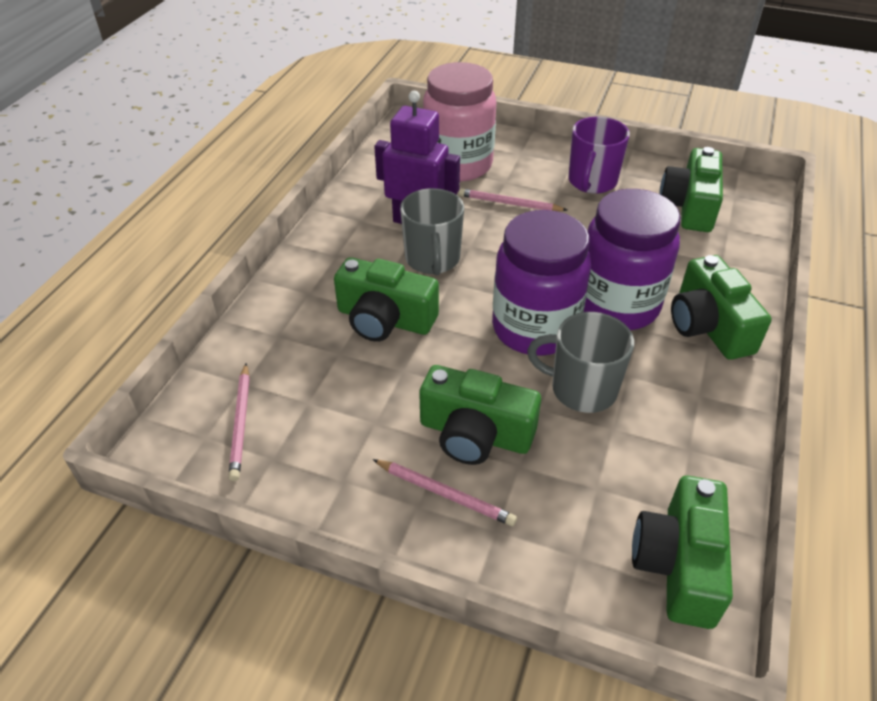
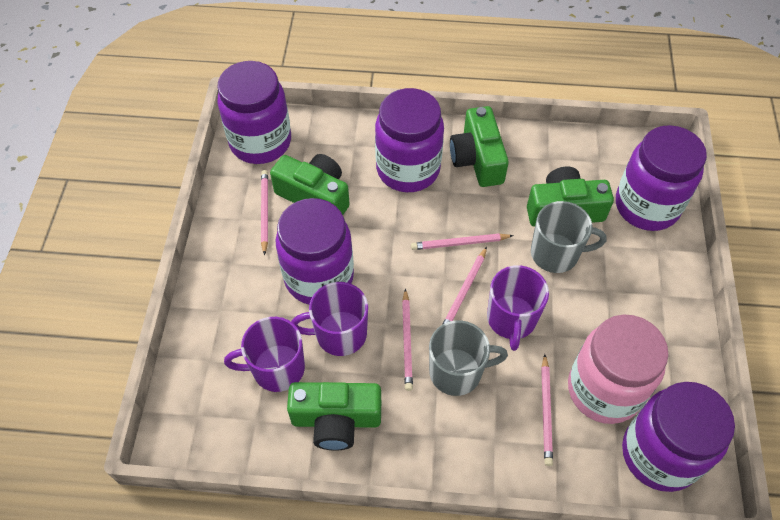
green camera: 5 -> 4
pink pencil: 3 -> 5
purple jar: 2 -> 5
purple mug: 1 -> 3
purple robot: 1 -> 0

